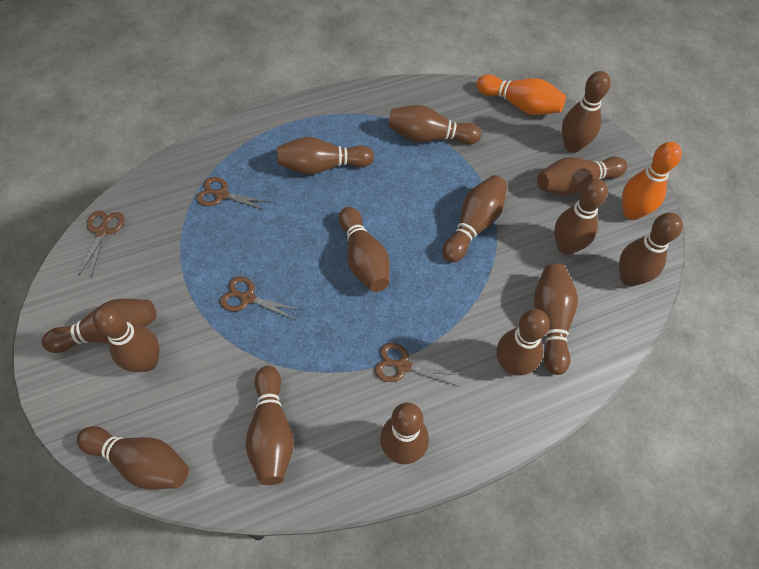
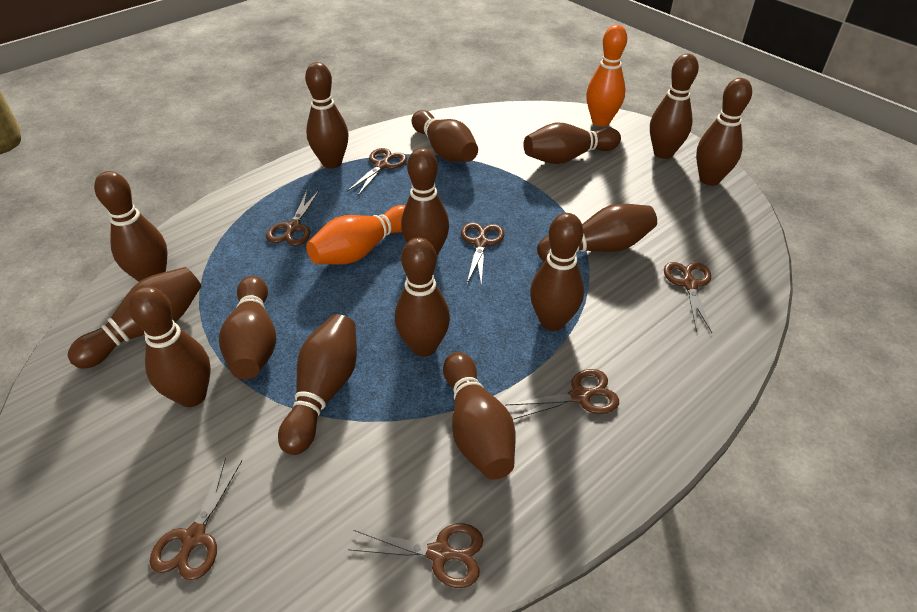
brown scissors: 4 -> 7

